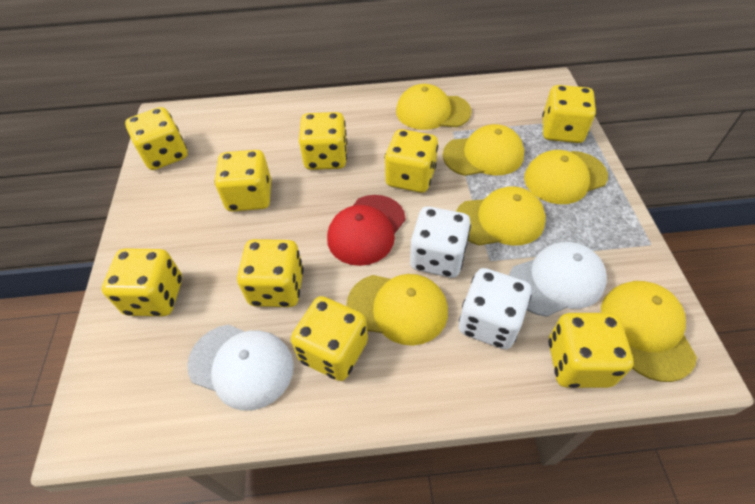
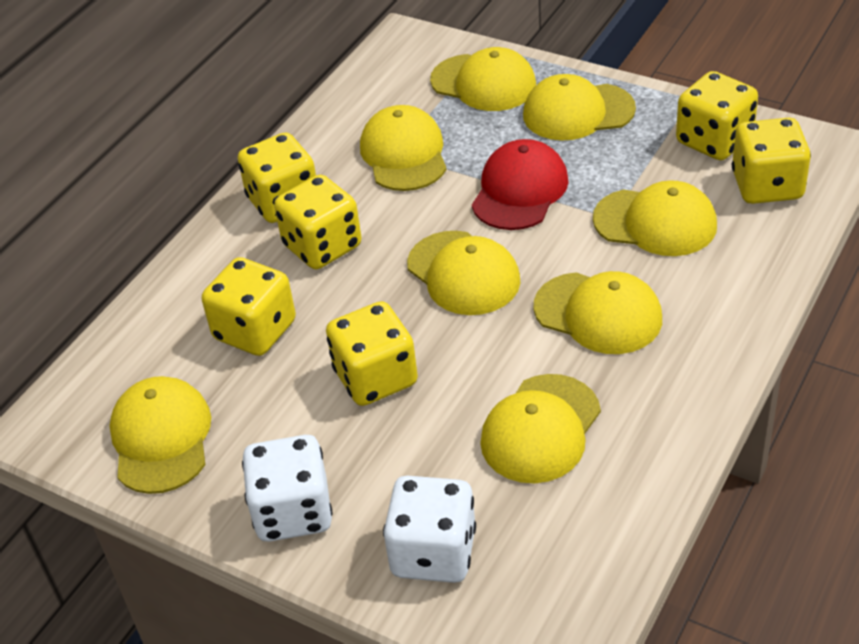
white cap: 2 -> 0
yellow cap: 6 -> 8
yellow dice: 9 -> 6

